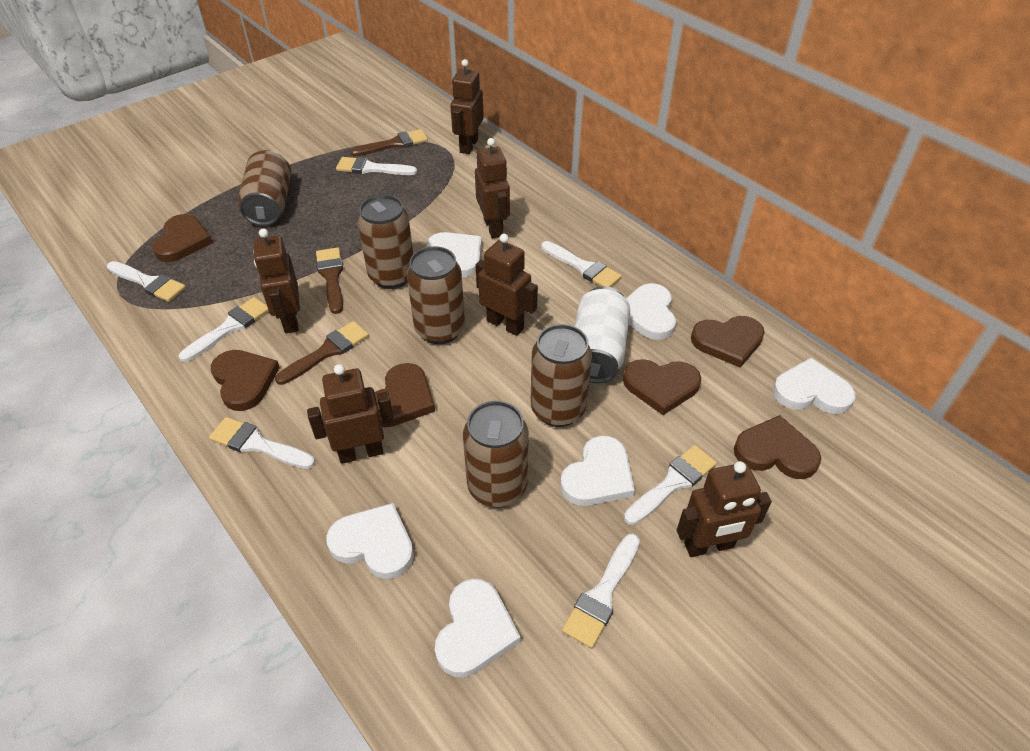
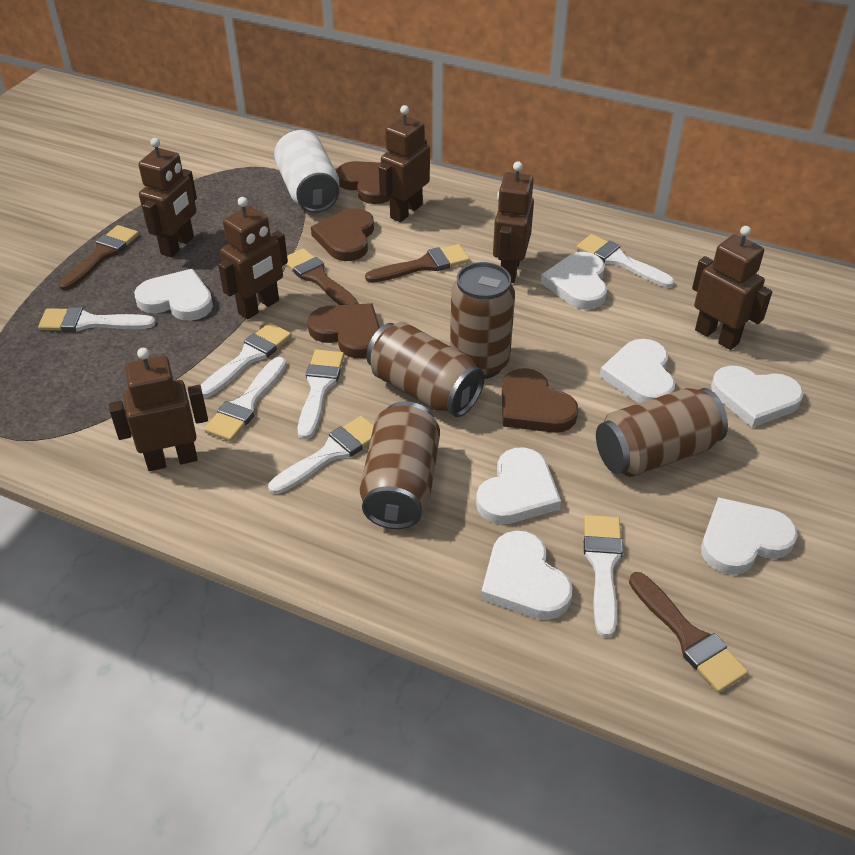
brown brush: 3 -> 4
brown can: 5 -> 4
brown heart: 6 -> 4
white heart: 6 -> 7

